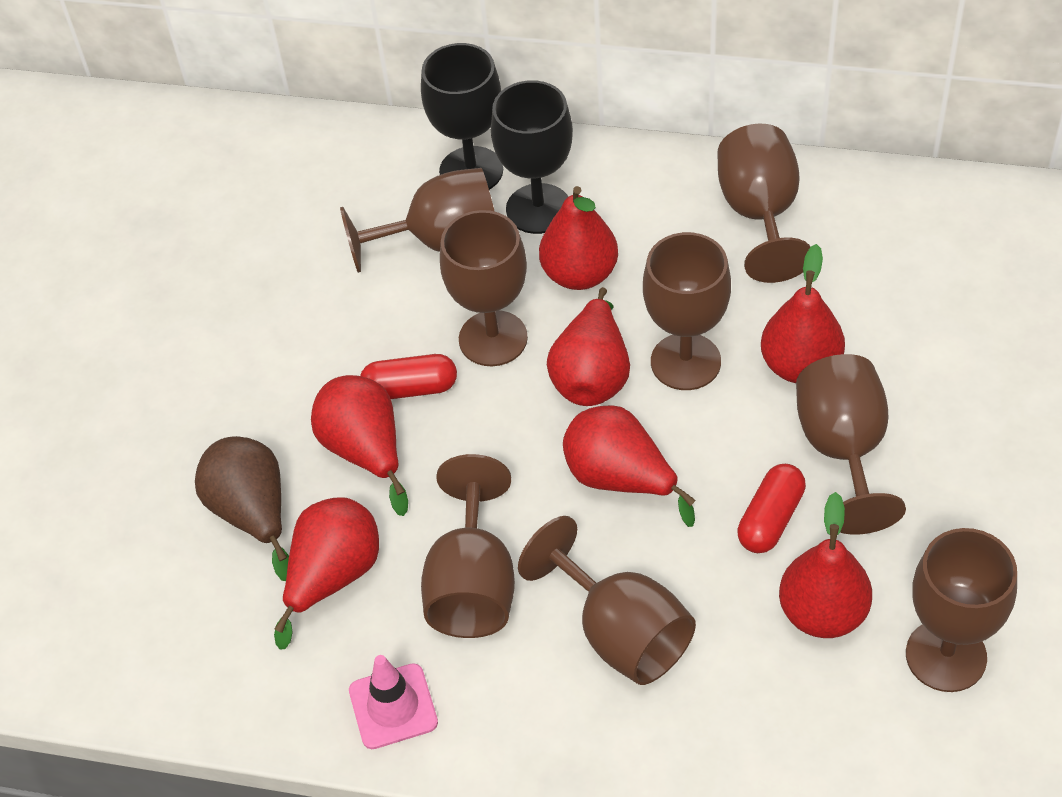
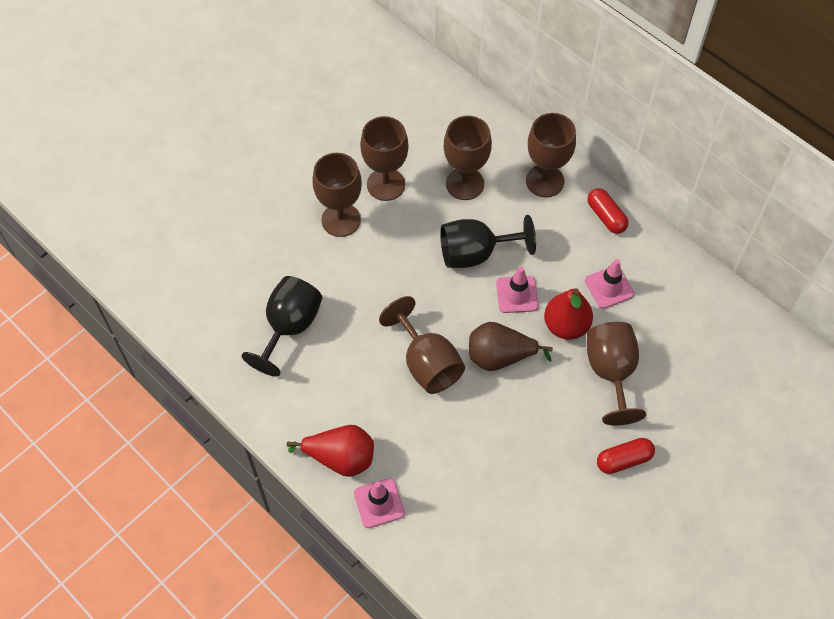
brown goblet: 8 -> 6
pink traffic cone: 1 -> 3
red pear: 7 -> 2

